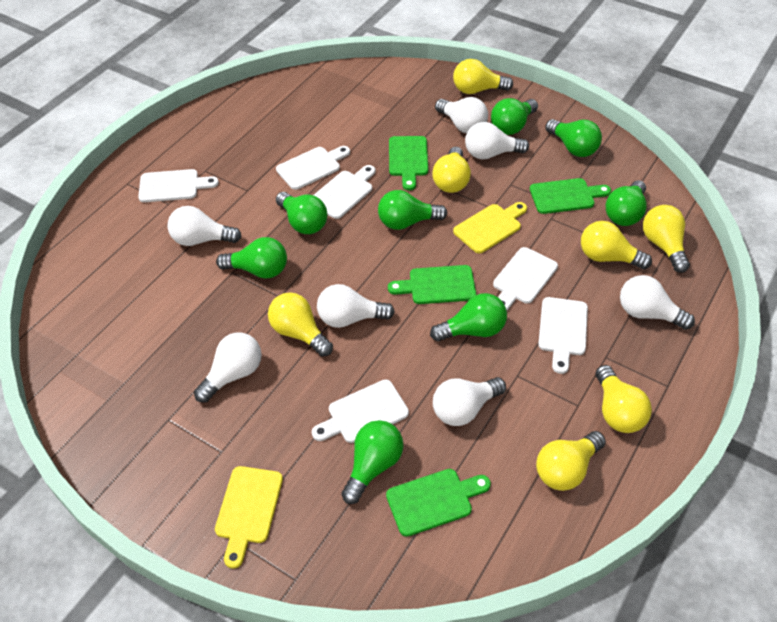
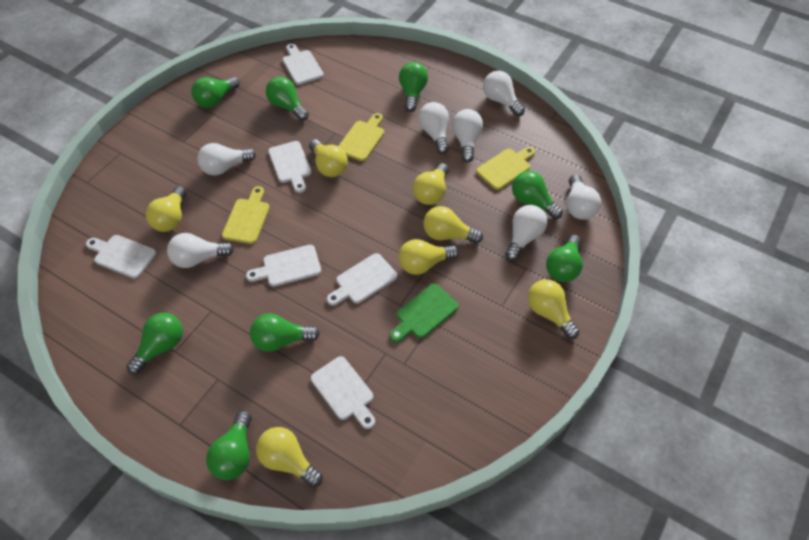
green cutting board: 4 -> 1
yellow cutting board: 2 -> 3

